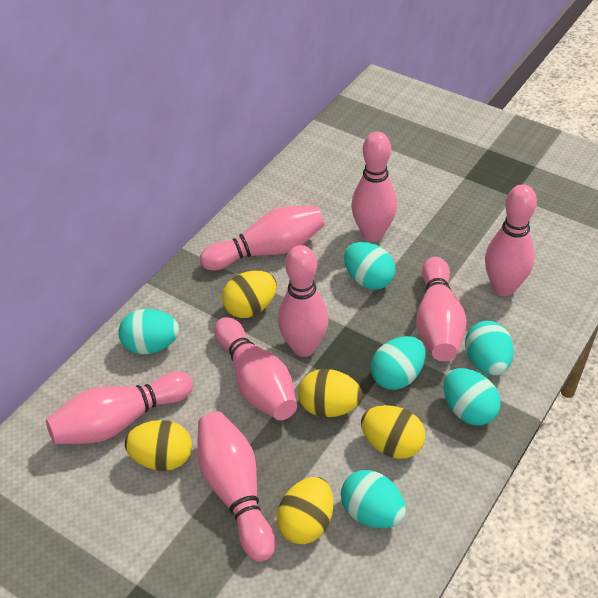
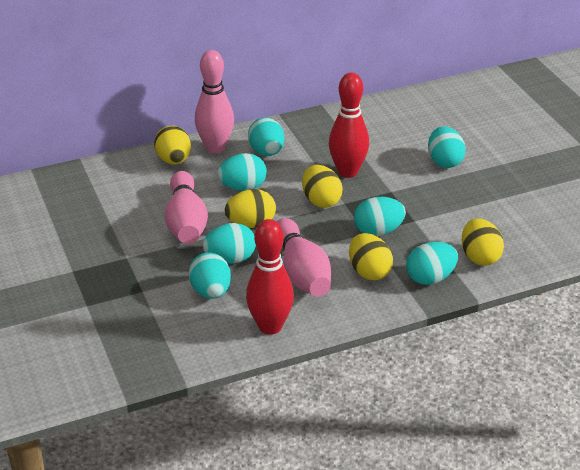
pink bowling pin: 8 -> 3
red bowling pin: 0 -> 2
turquoise egg: 6 -> 7

